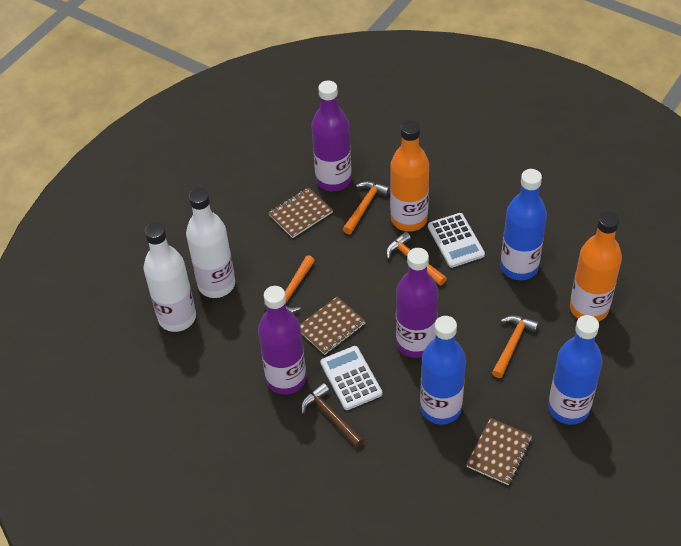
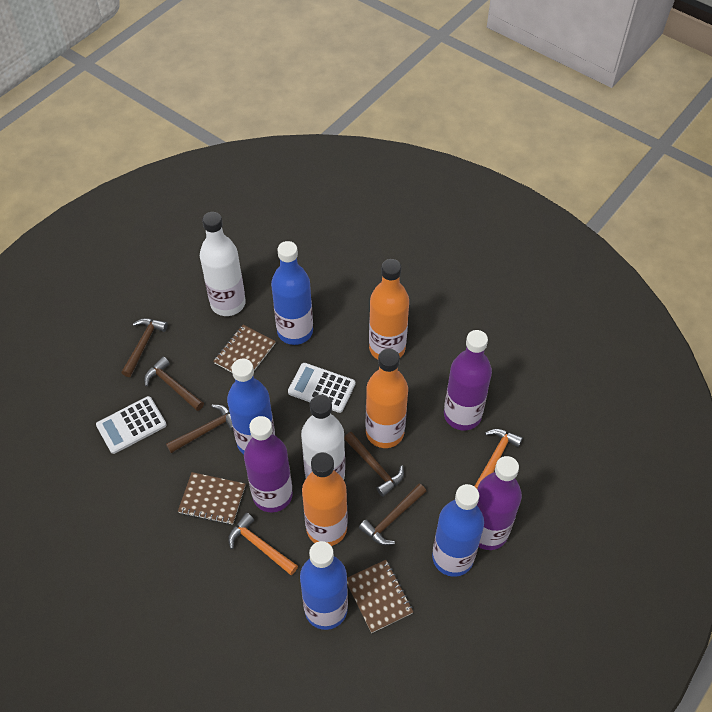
blue bottle: 3 -> 4
brown hammer: 1 -> 5
orange bottle: 2 -> 3
orange hammer: 4 -> 2

